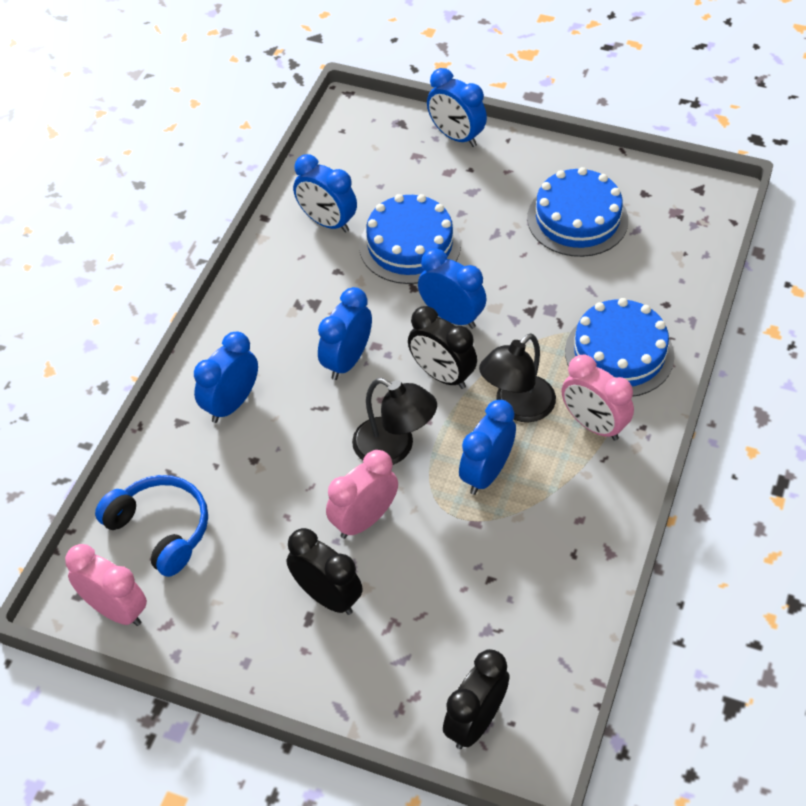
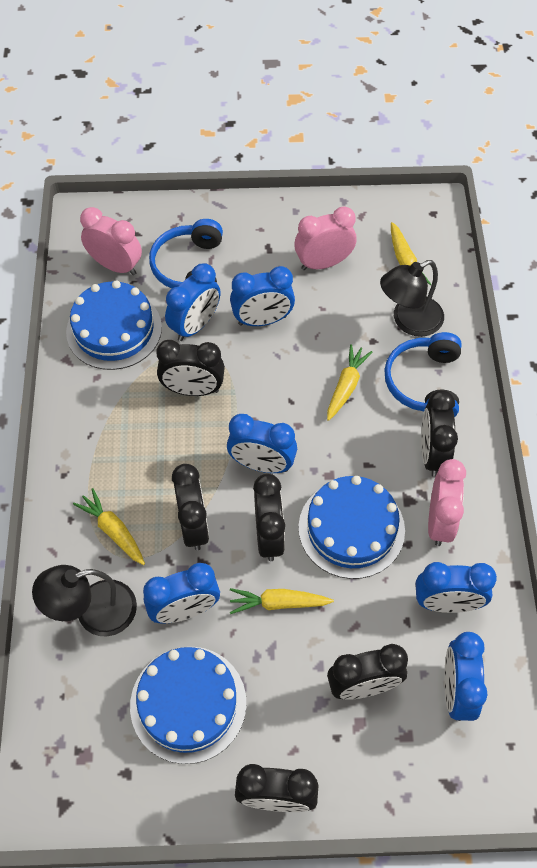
black clock: 3 -> 6
blue headphones: 1 -> 2
yellow carrot: 0 -> 4

